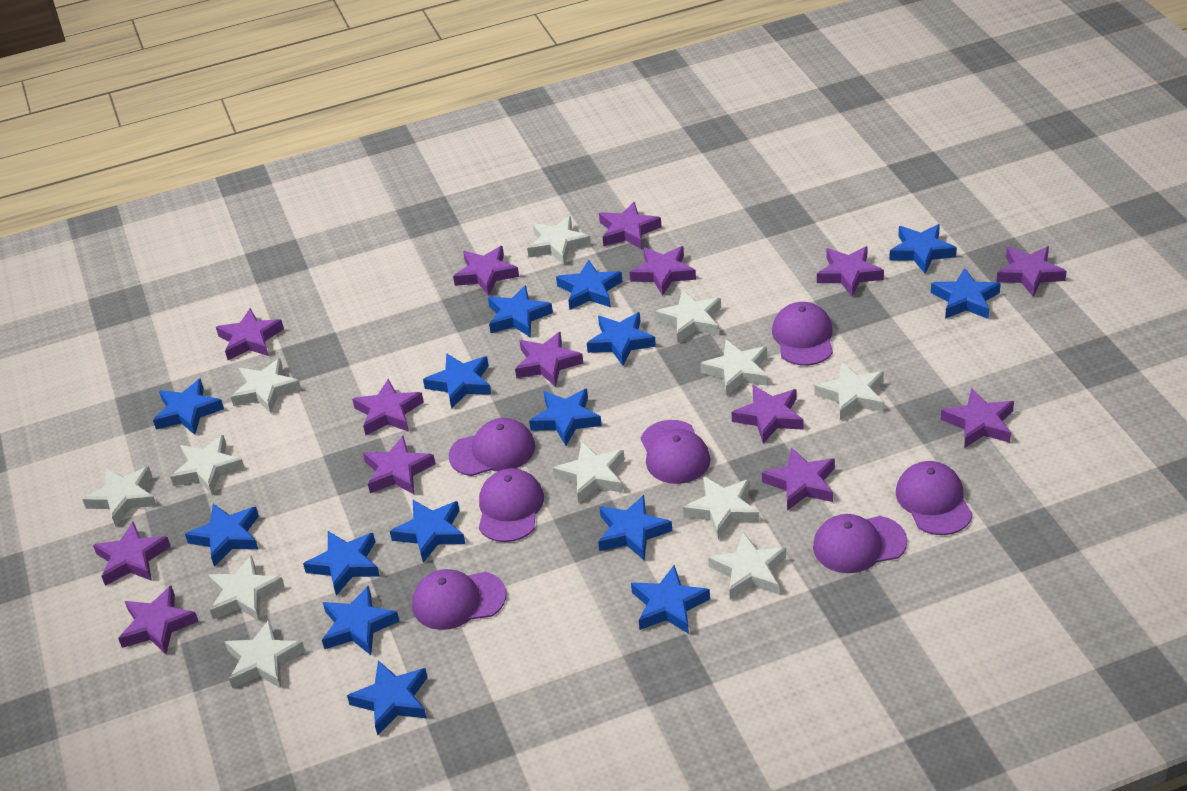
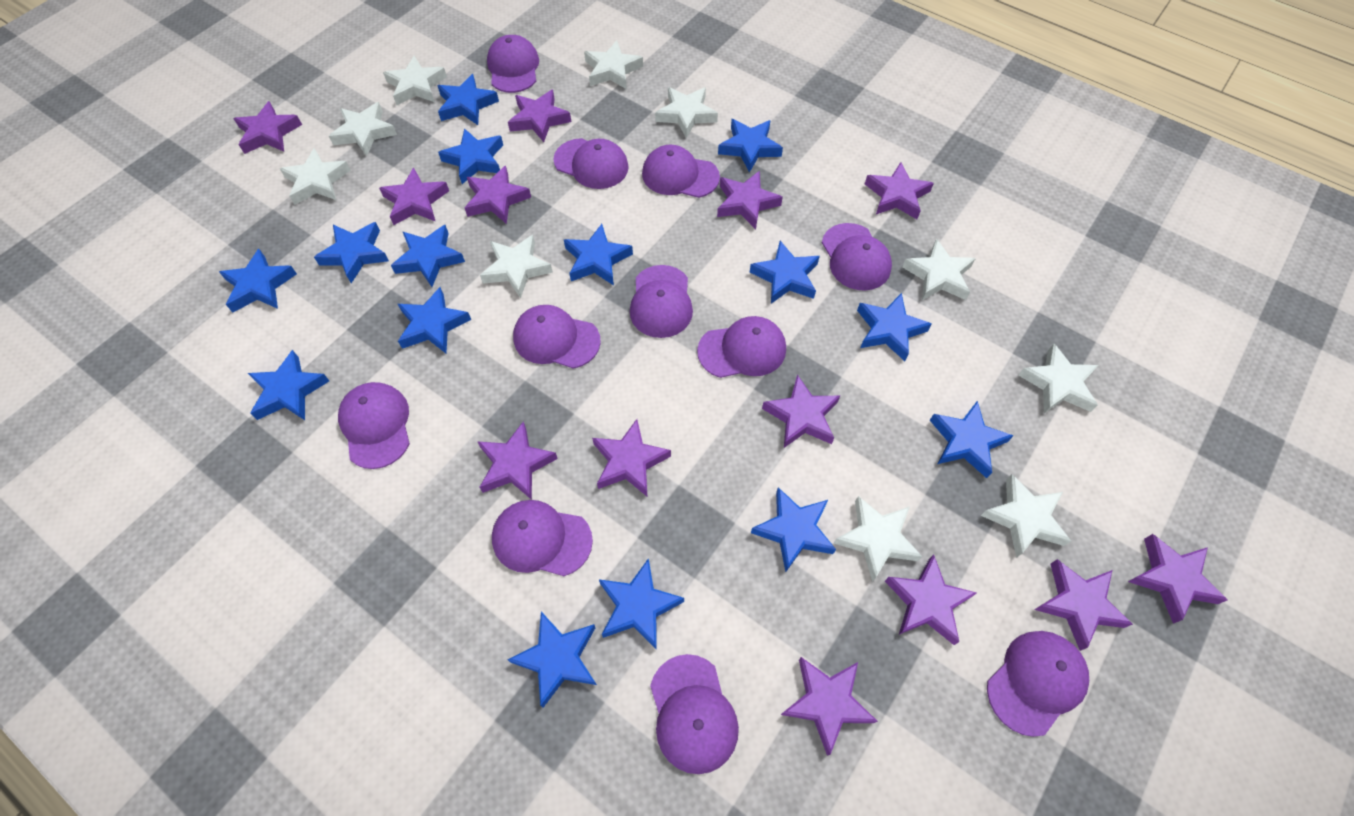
purple cap: 7 -> 11
purple star: 14 -> 13
white star: 12 -> 10

